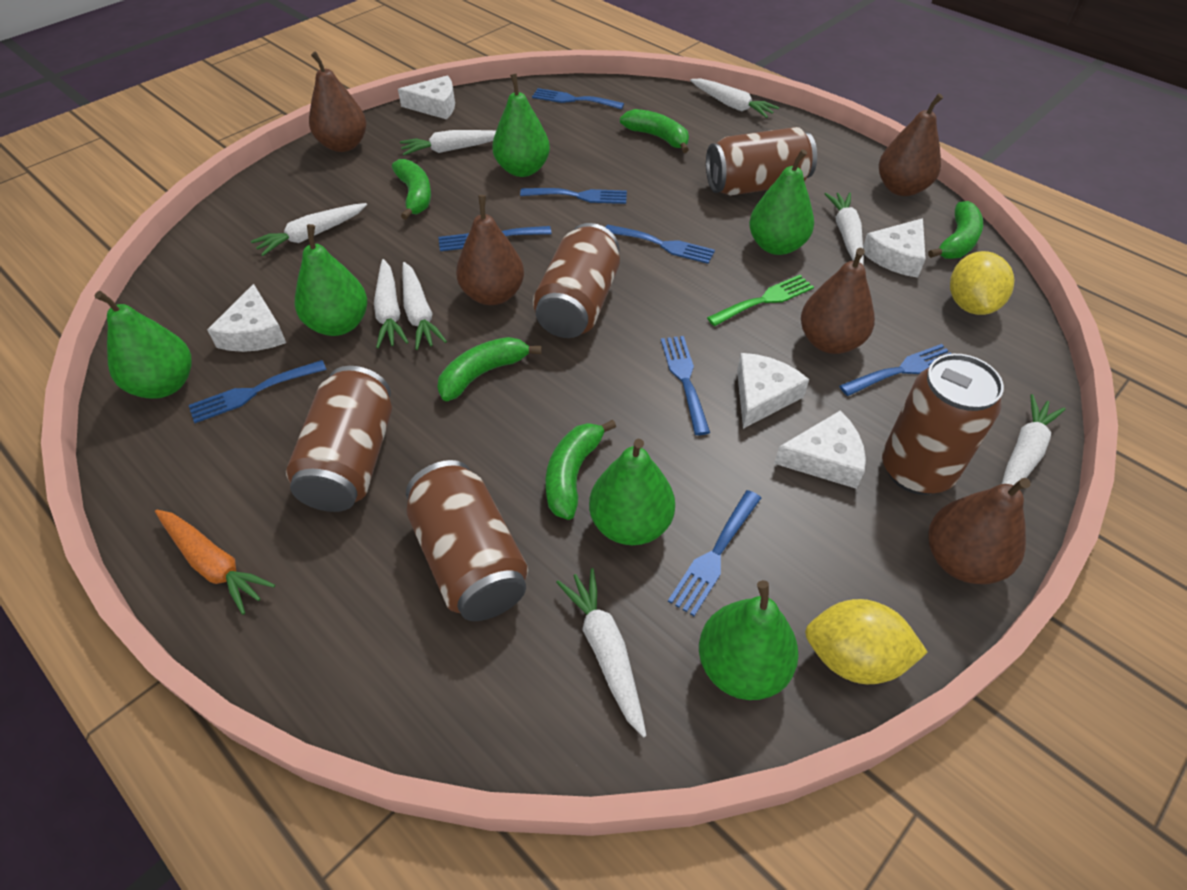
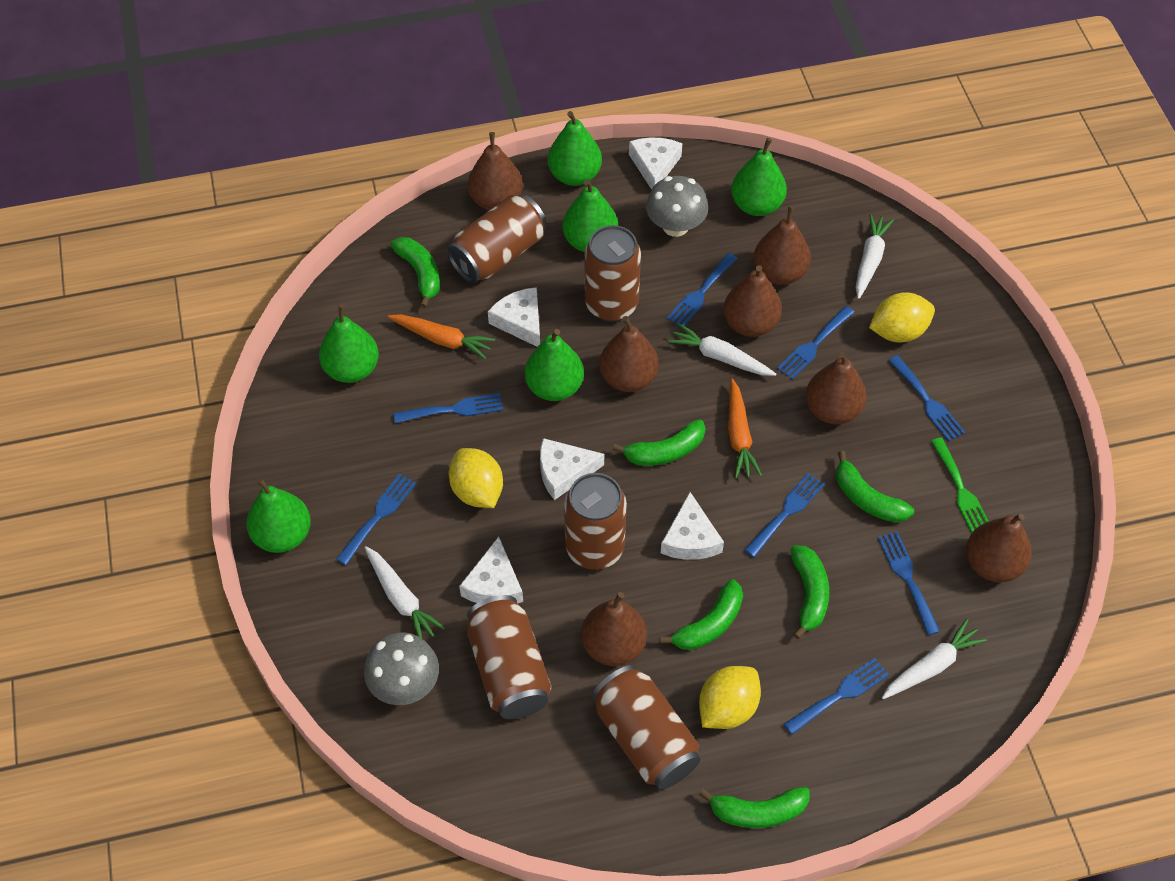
brown pear: 5 -> 7
green banana: 5 -> 6
grey mushroom: 0 -> 2
orange carrot: 1 -> 2
white carrot: 8 -> 4
yellow lemon: 2 -> 3

